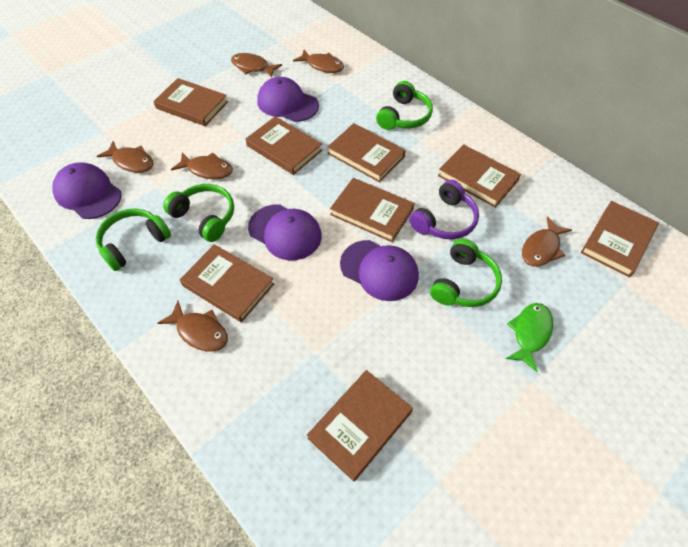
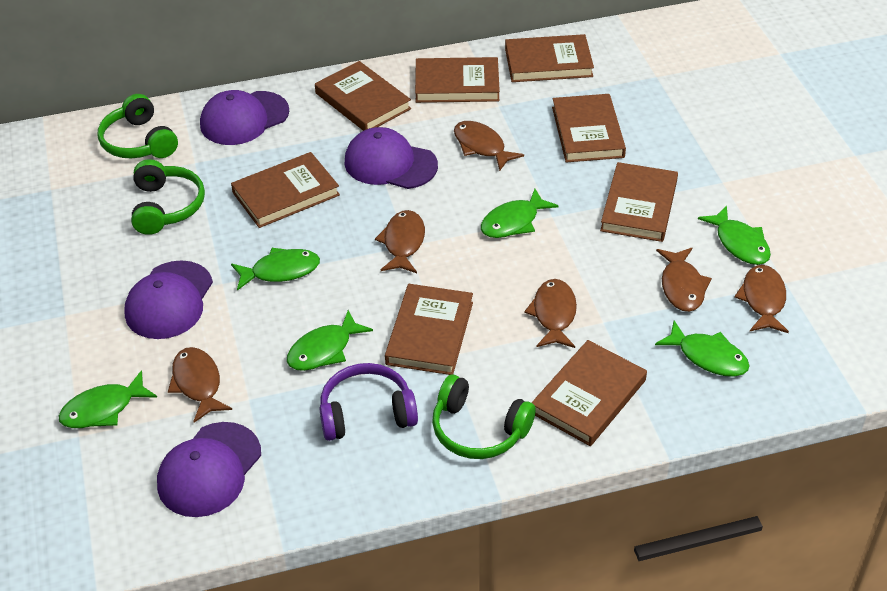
green fish: 1 -> 6
green headphones: 4 -> 3

